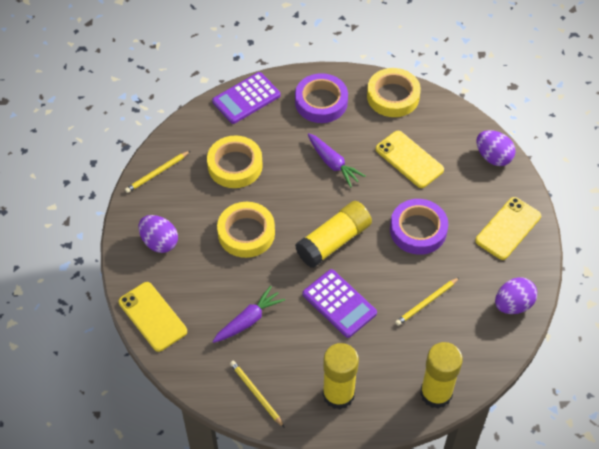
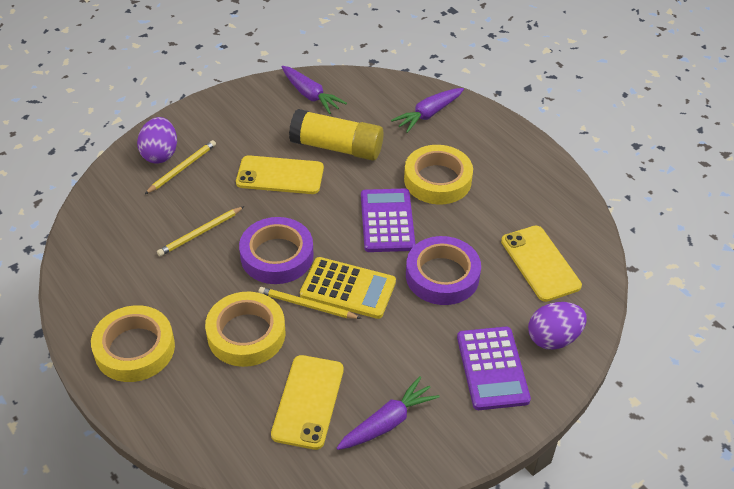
purple carrot: 2 -> 3
purple egg: 3 -> 2
yellow calculator: 0 -> 1
yellow glue stick: 3 -> 1

